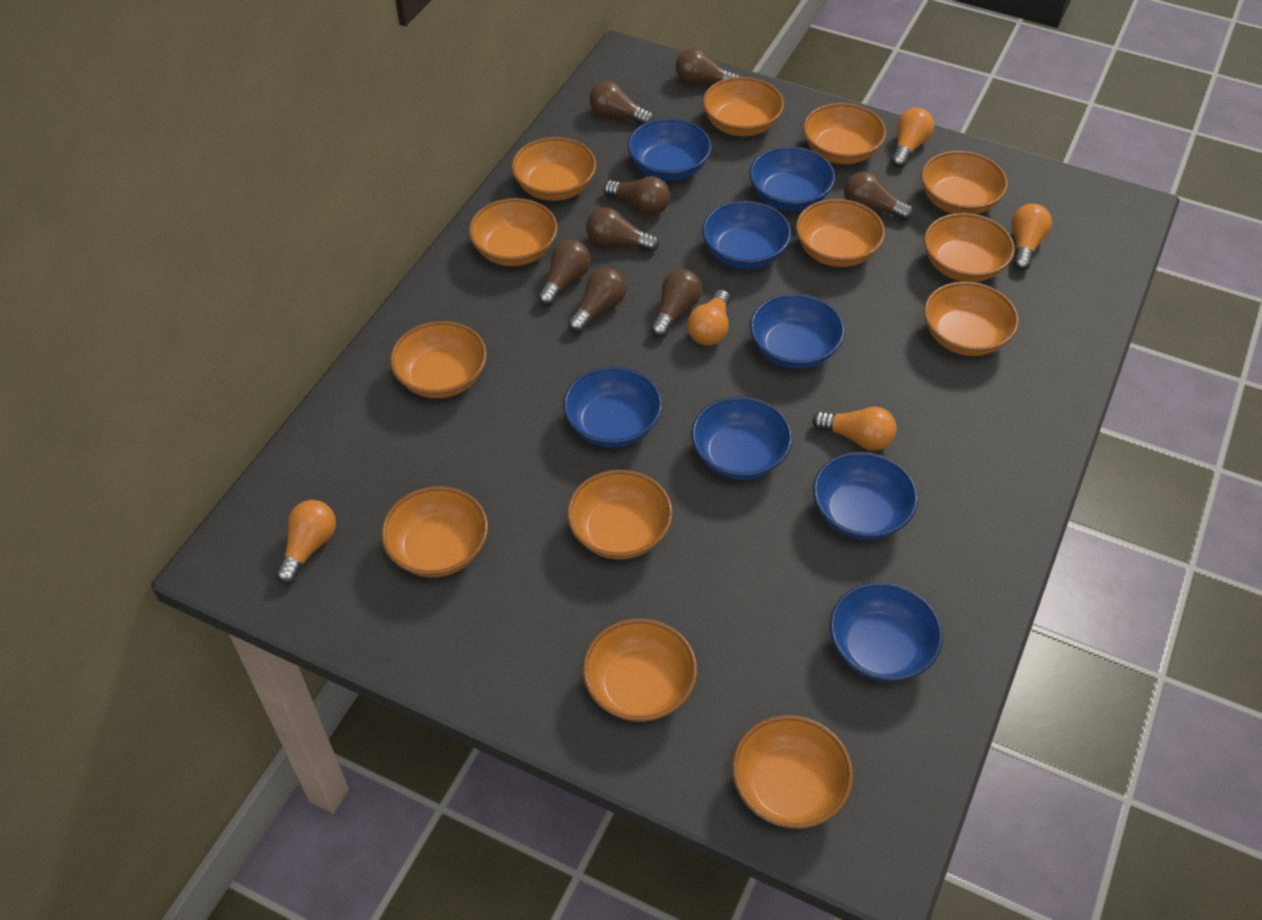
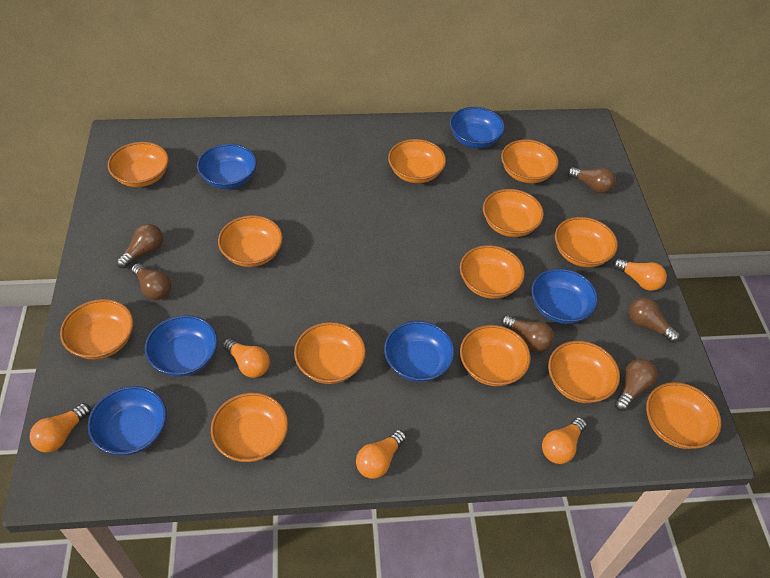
blue bowl: 8 -> 6
brown light bulb: 8 -> 6

